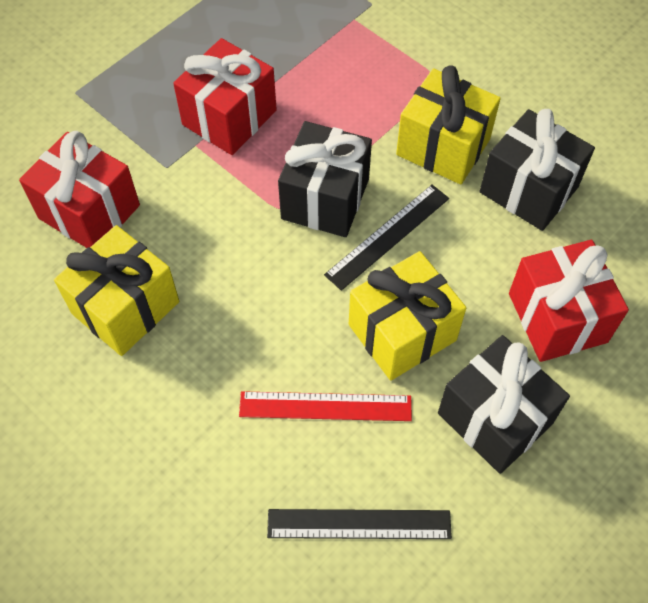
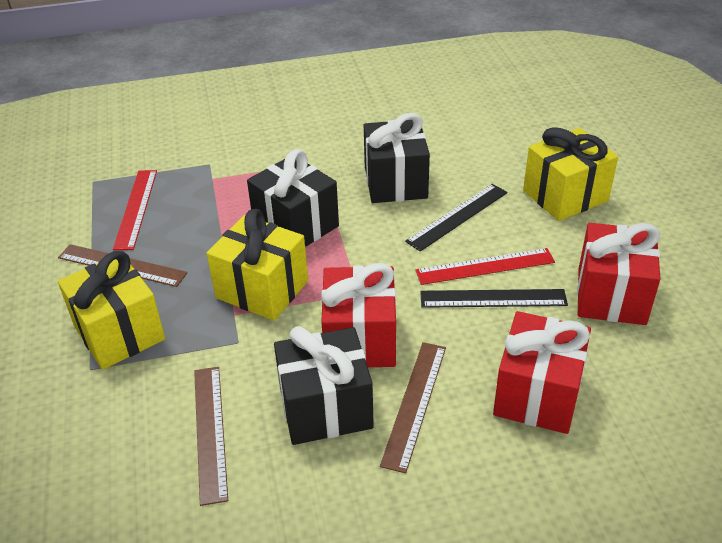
brown ruler: 0 -> 3
red ruler: 1 -> 2

